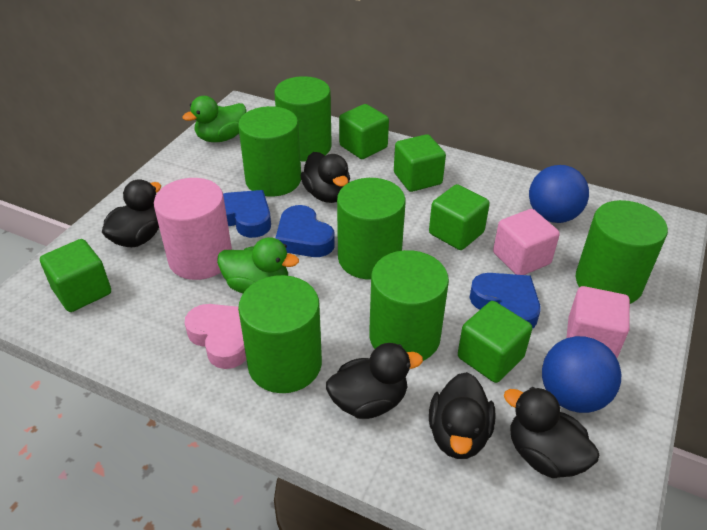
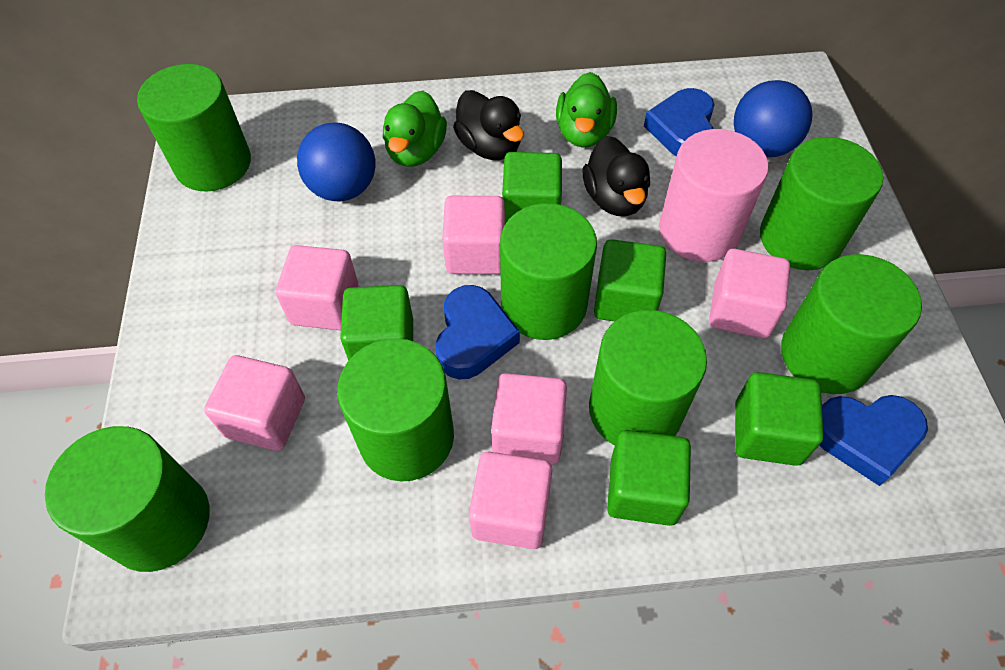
black duck: 5 -> 2
green cylinder: 6 -> 7
pink cube: 2 -> 6
pink heart: 1 -> 0

